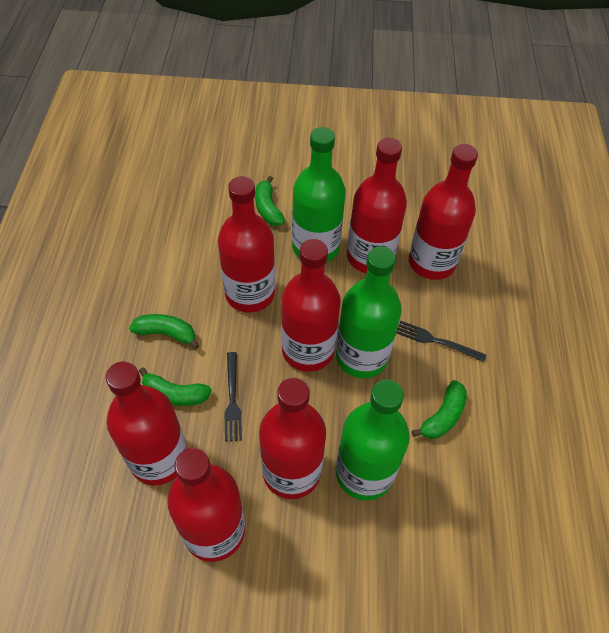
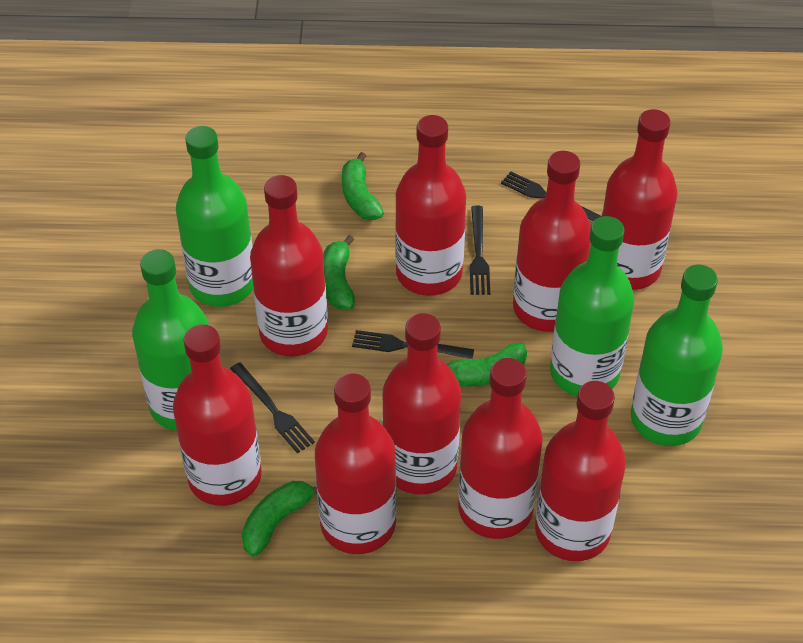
black fork: 2 -> 4
green bottle: 3 -> 4
red bottle: 7 -> 9

